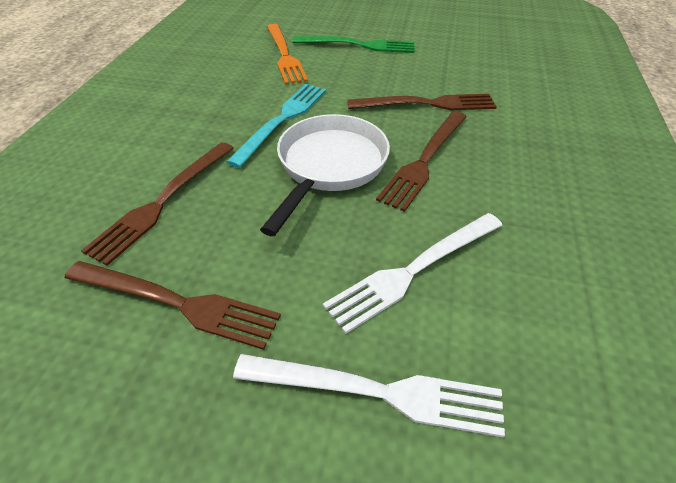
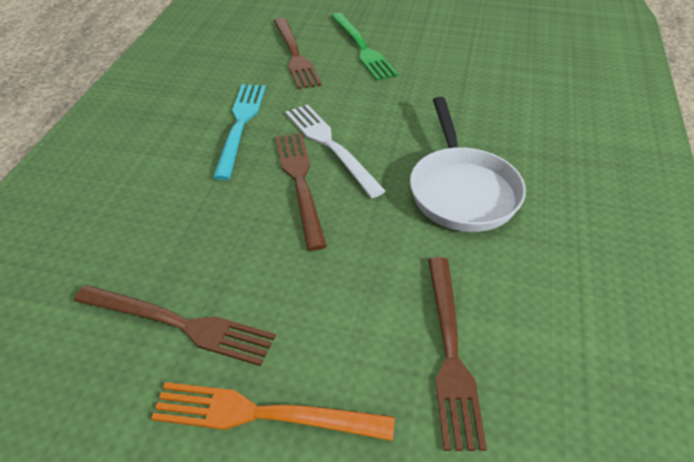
white fork: 2 -> 1

